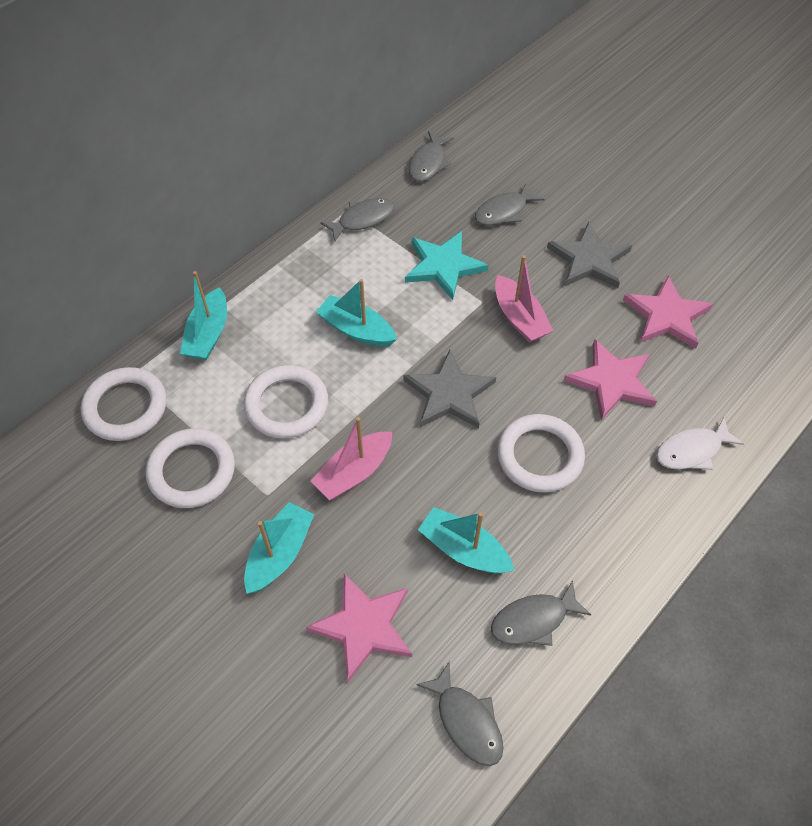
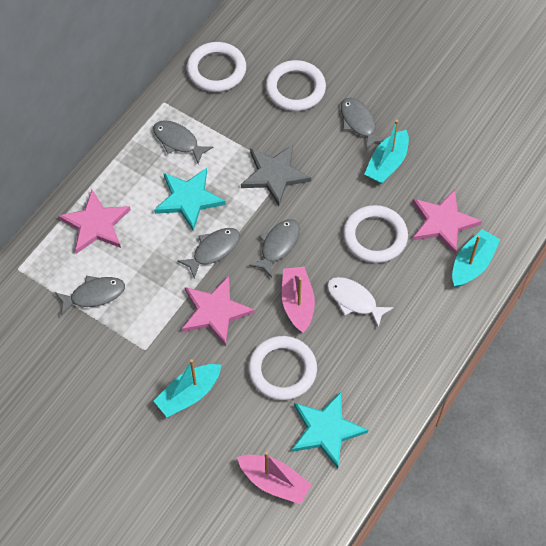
grey star: 2 -> 1
turquoise boat: 4 -> 3
turquoise star: 1 -> 2

